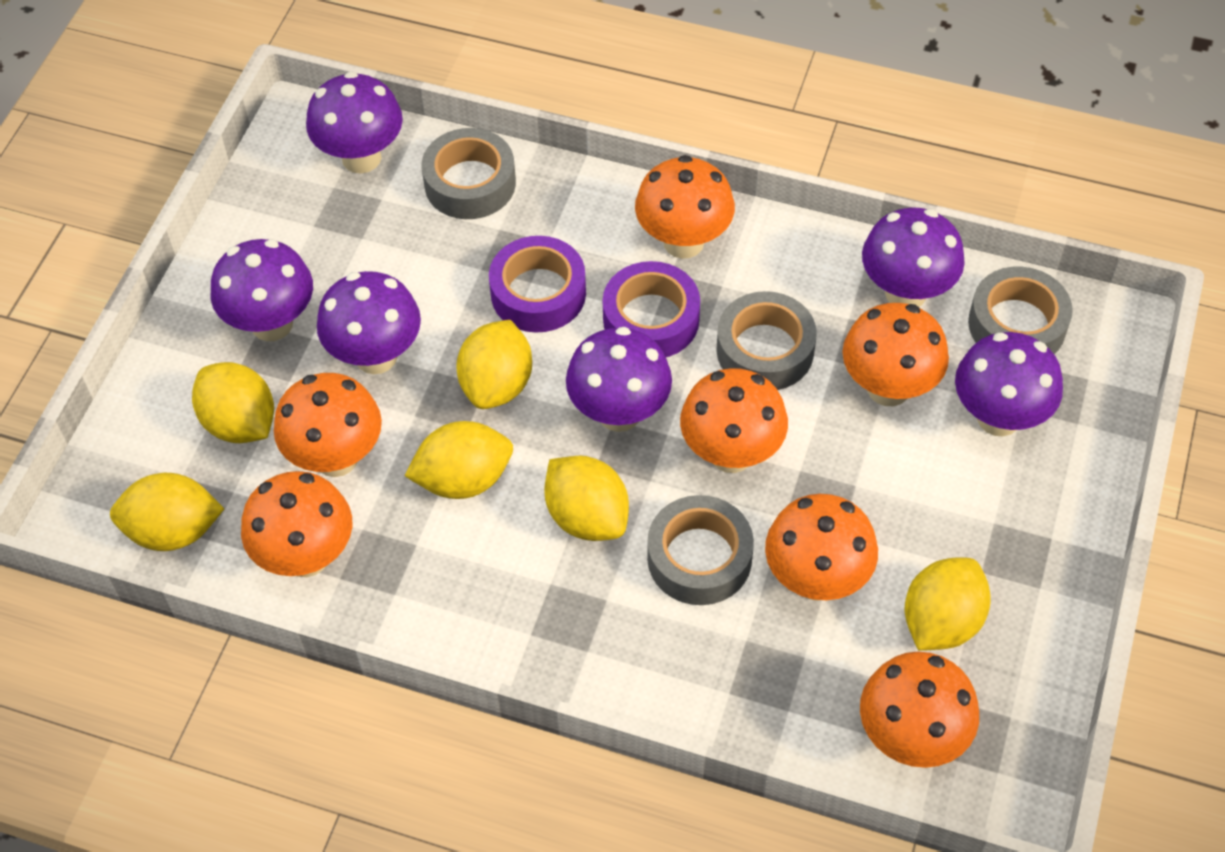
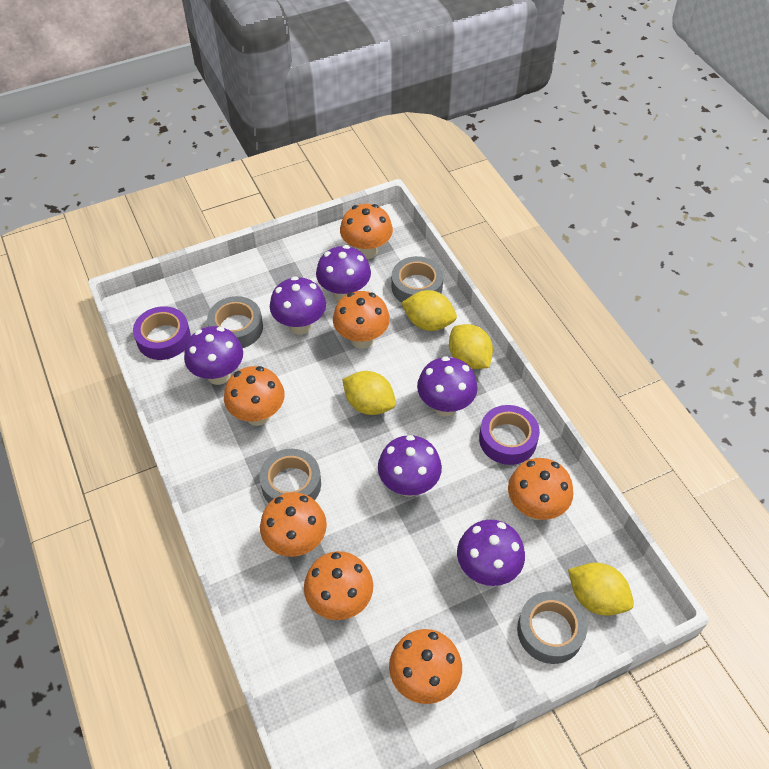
yellow lemon: 6 -> 4

